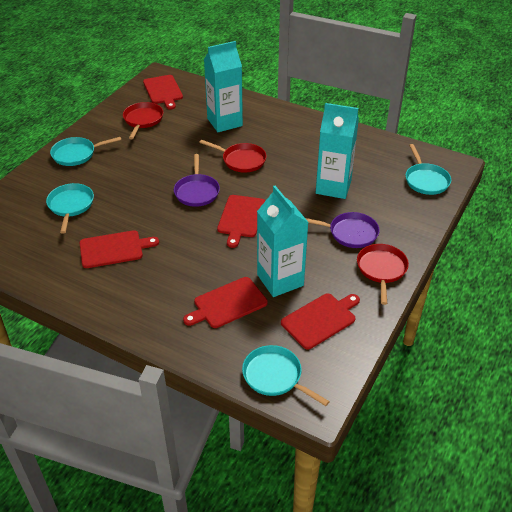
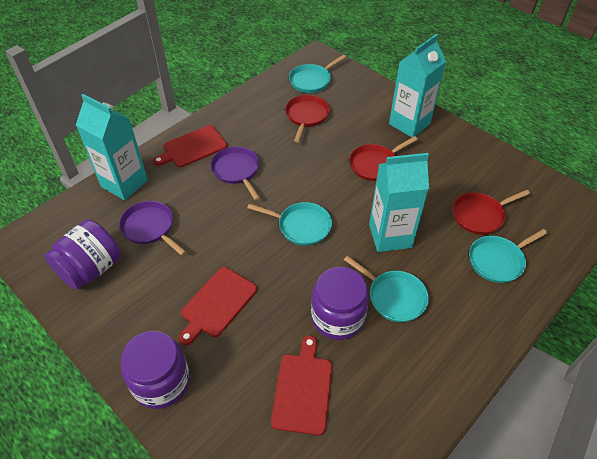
purple jar: 0 -> 3
red cutting board: 5 -> 3

